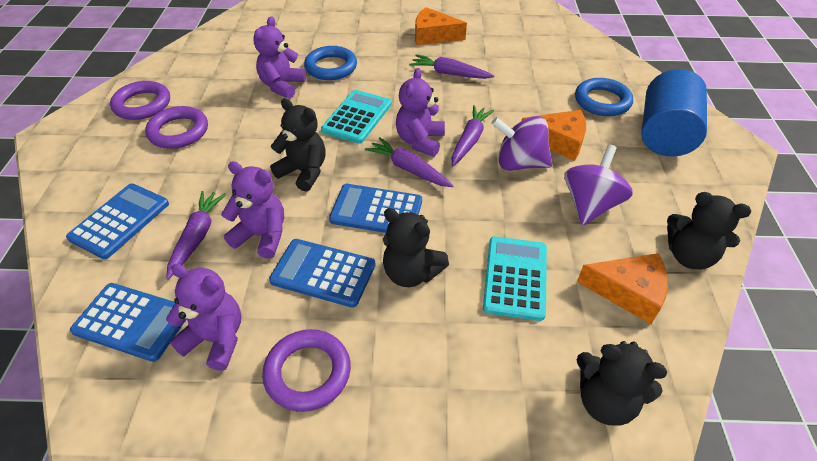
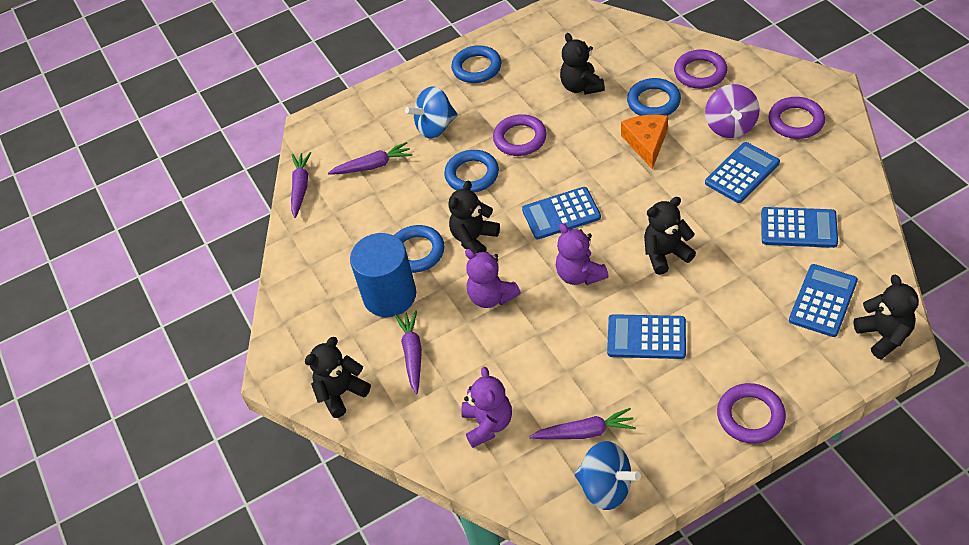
black teddy bear: 4 -> 5
blue calculator: 4 -> 5
blue ring: 2 -> 4
blue spinning top: 0 -> 2
orange cheese: 3 -> 1
purple ring: 3 -> 4
purple spinning top: 2 -> 1
purple teddy bear: 4 -> 3
turquoise calculator: 2 -> 0

